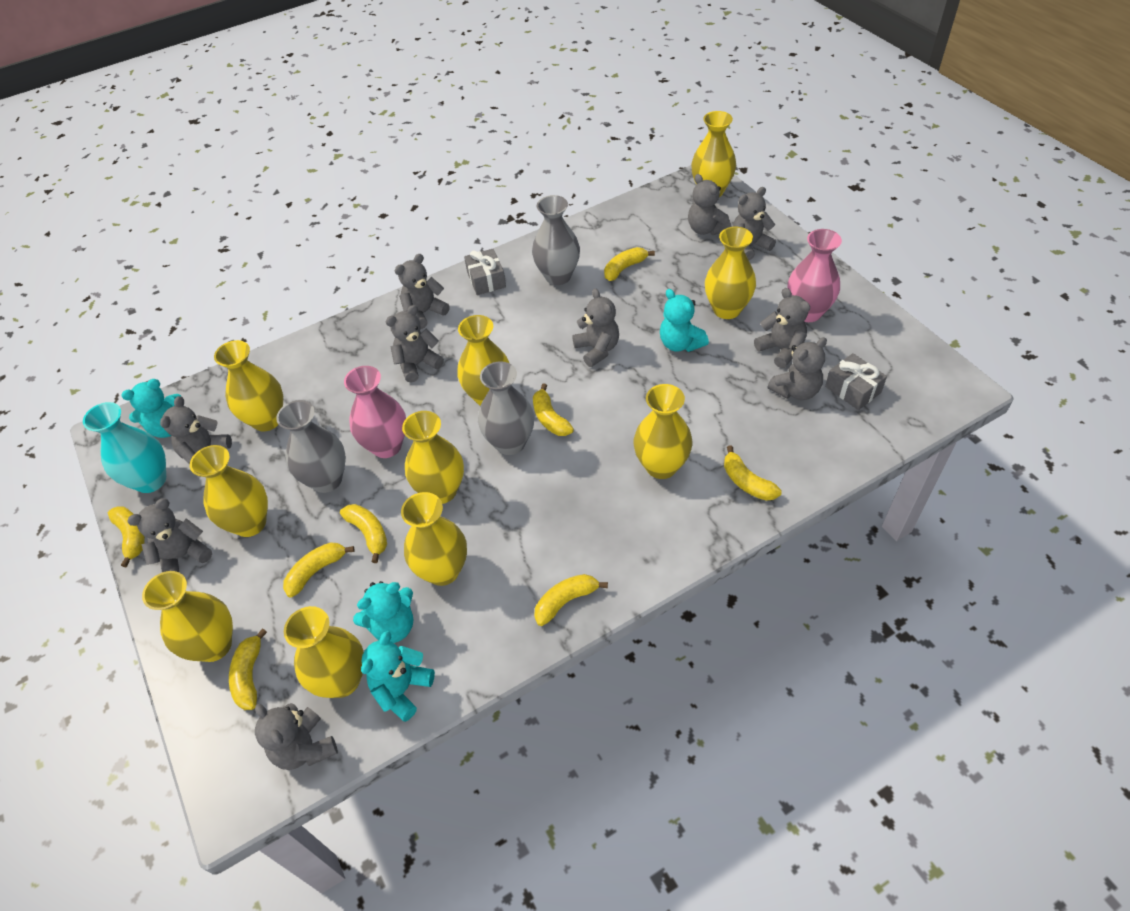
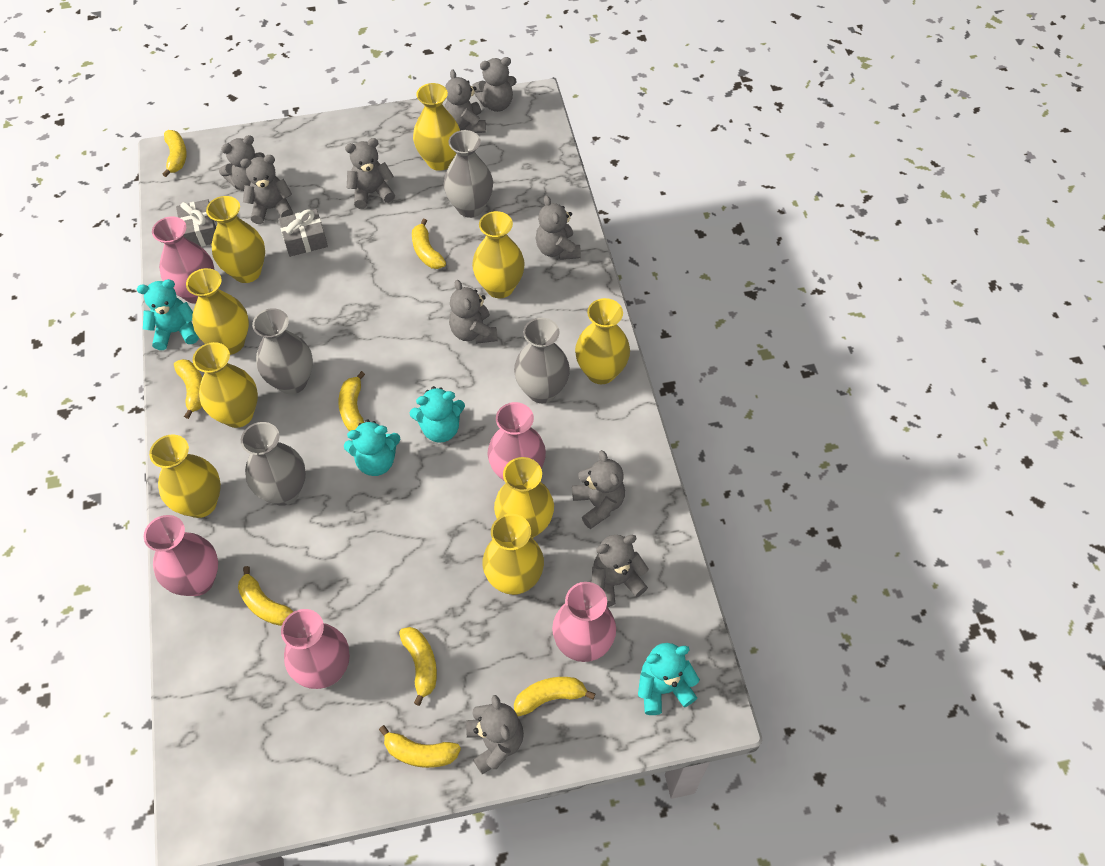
grey vase: 3 -> 4
pink vase: 2 -> 5
turquoise vase: 1 -> 0
yellow vase: 10 -> 9

